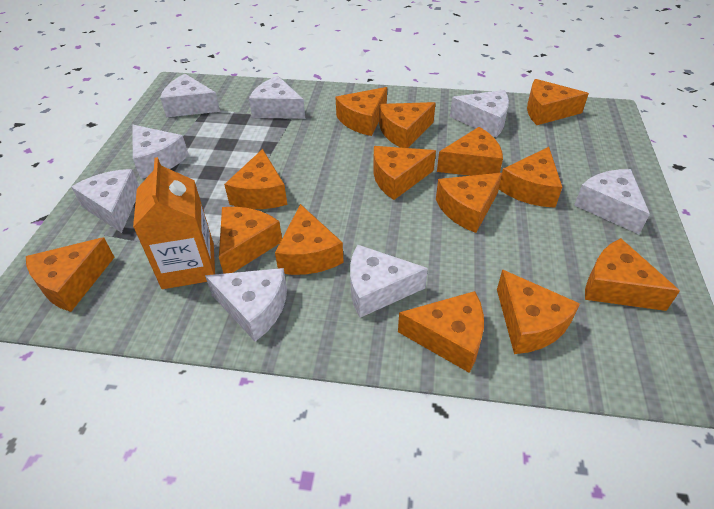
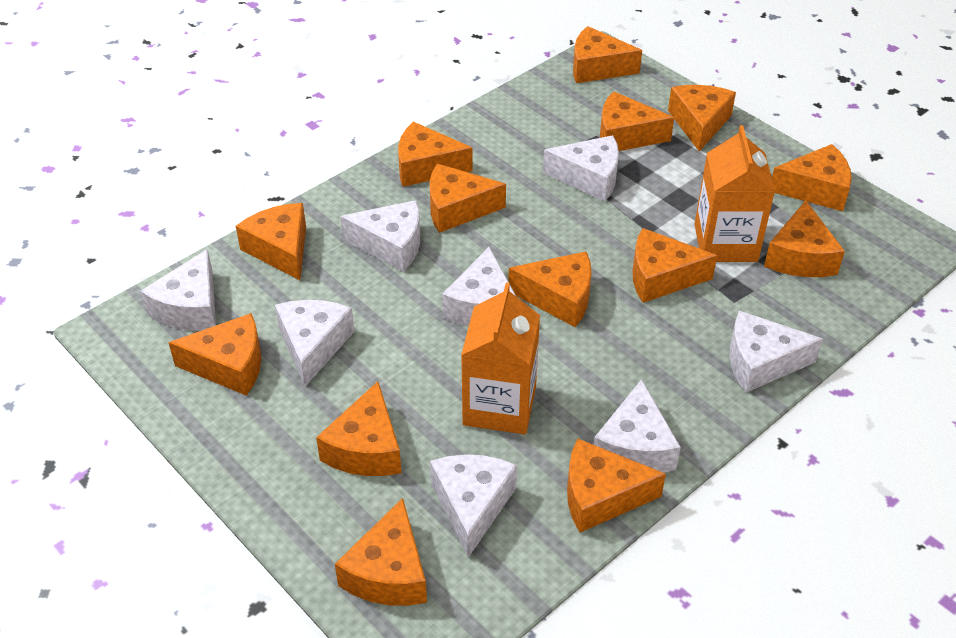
orange carton: 1 -> 2

